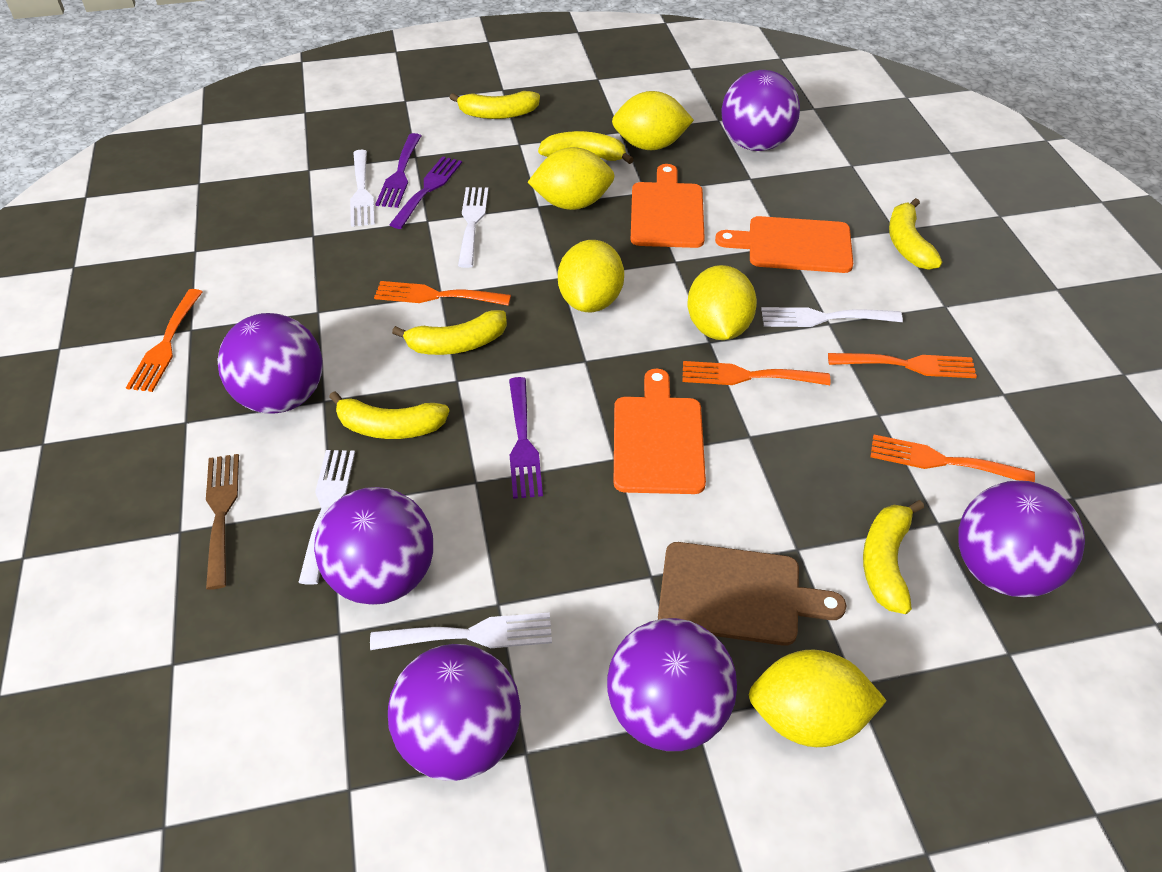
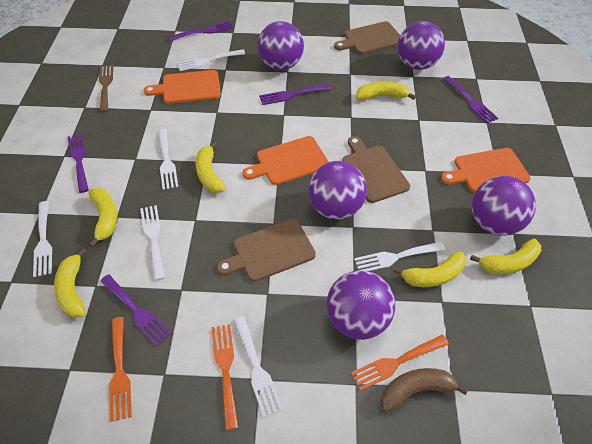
brown banana: 0 -> 1
brown cutting board: 1 -> 3
orange fork: 5 -> 3
purple ball: 6 -> 5
purple fork: 3 -> 5
white fork: 5 -> 6
yellow lemon: 5 -> 0

